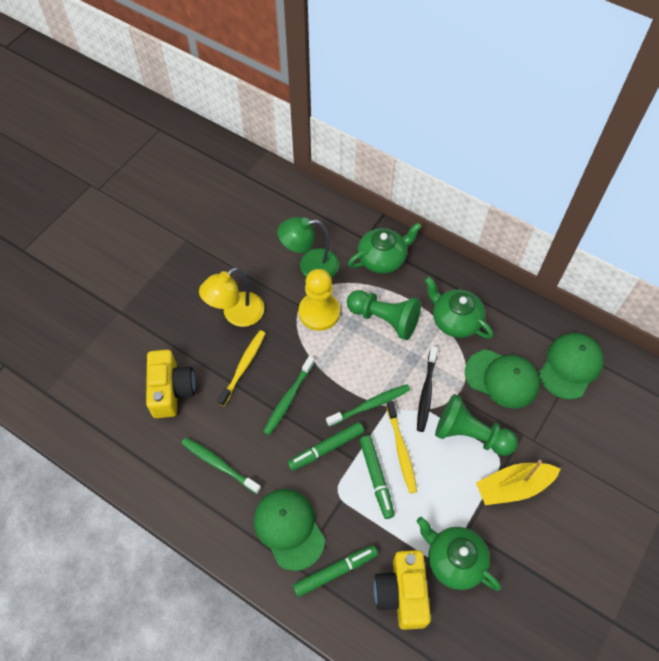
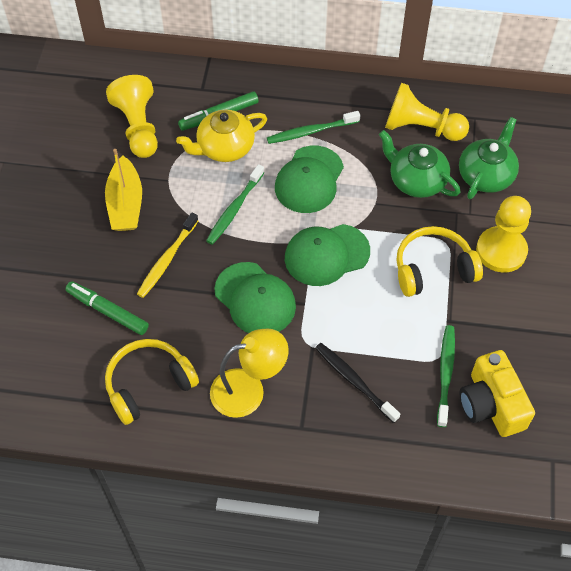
green lamp: 1 -> 0
green marker: 3 -> 2
green pawn: 2 -> 0
green teapot: 3 -> 2
yellow camera: 2 -> 1
yellow headphones: 0 -> 2
yellow pawn: 1 -> 3
yellow teapot: 0 -> 1
yellow toothbrush: 2 -> 1

